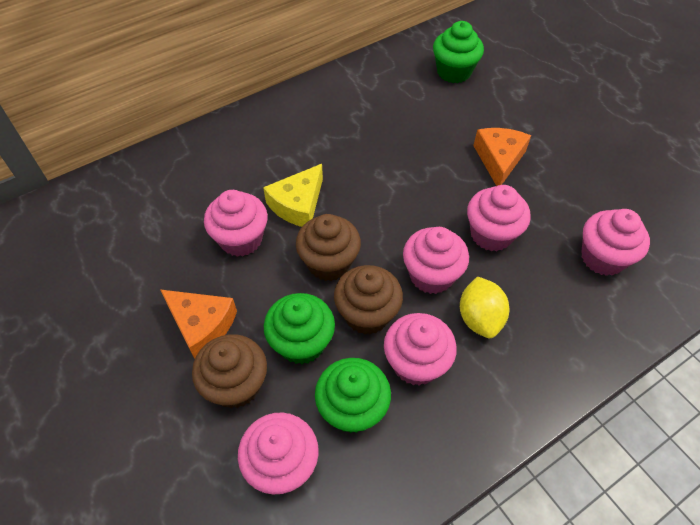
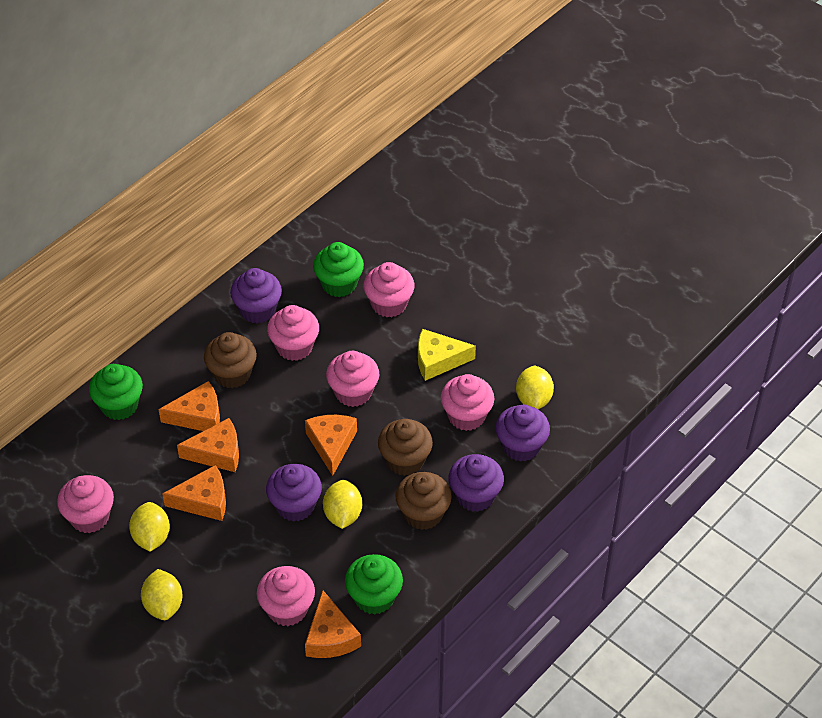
orange cheese: 2 -> 5
purple cupcake: 0 -> 4
yellow lemon: 1 -> 4

